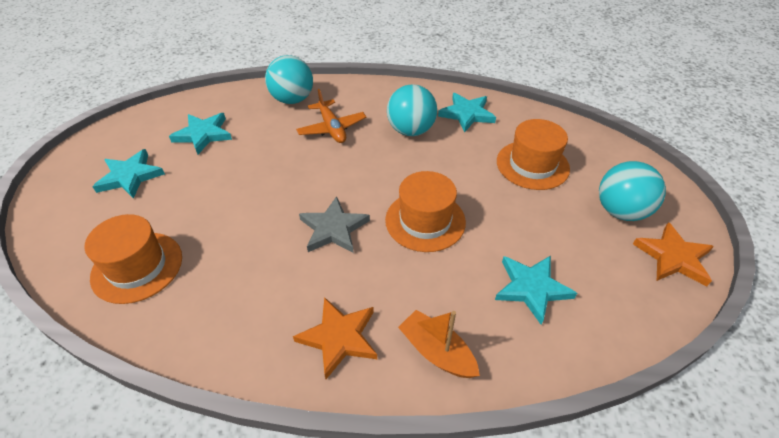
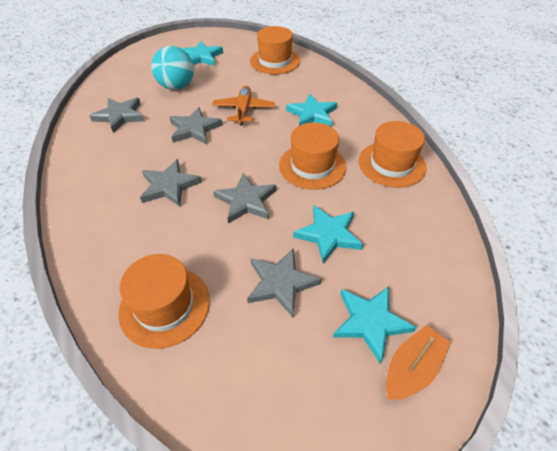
grey star: 1 -> 5
orange hat: 3 -> 4
orange star: 2 -> 0
turquoise ball: 3 -> 1

